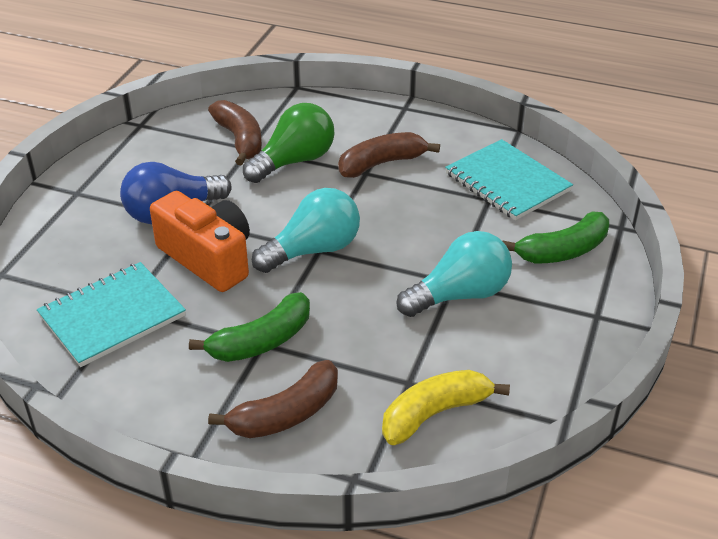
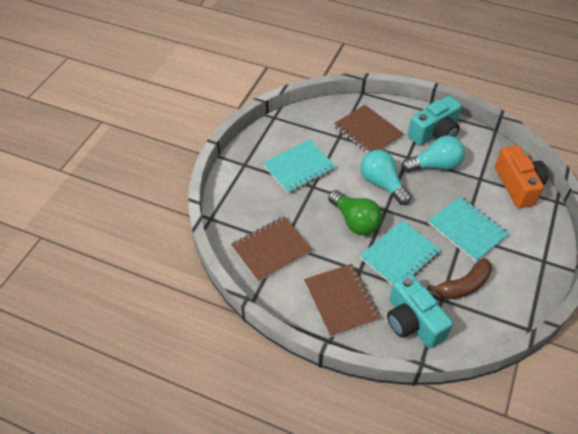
blue light bulb: 1 -> 0
brown banana: 3 -> 1
brown notebook: 0 -> 3
green banana: 2 -> 0
turquoise camera: 0 -> 2
turquoise notebook: 2 -> 3
yellow banana: 1 -> 0

